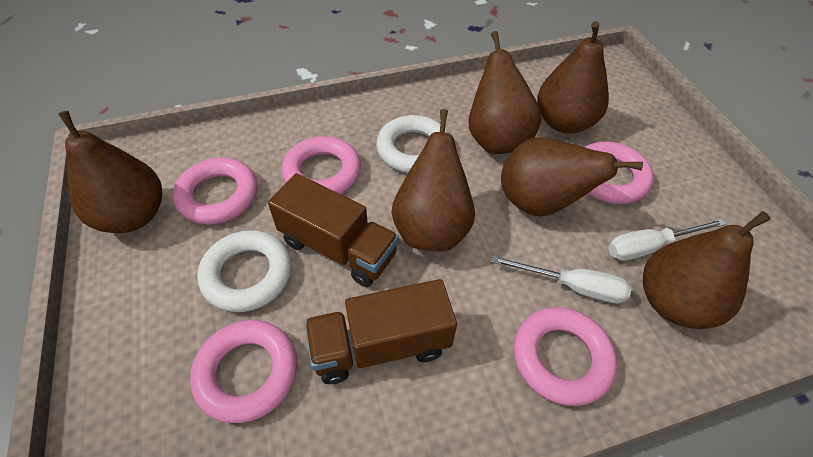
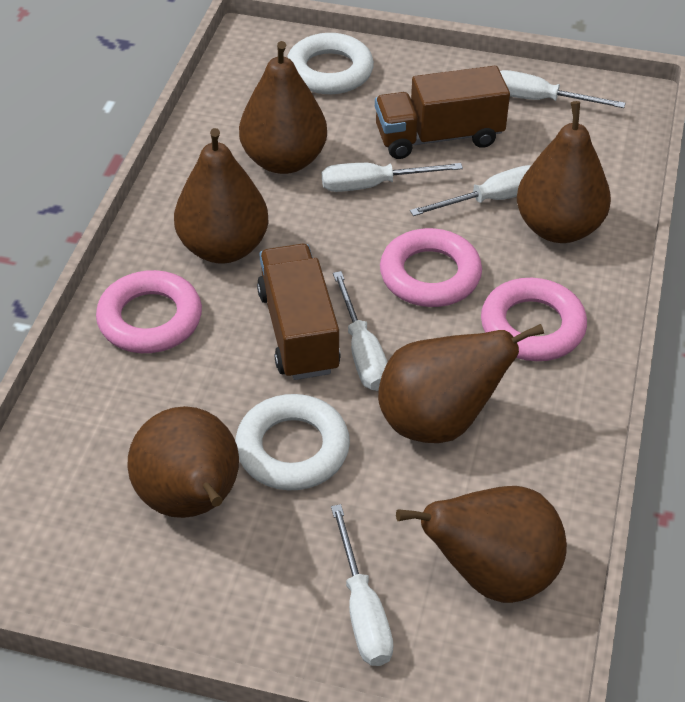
pink ring: 5 -> 3
white screwdriver: 2 -> 5

